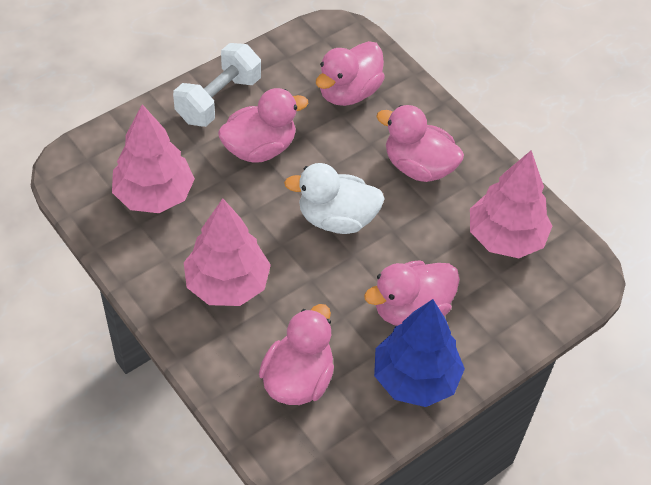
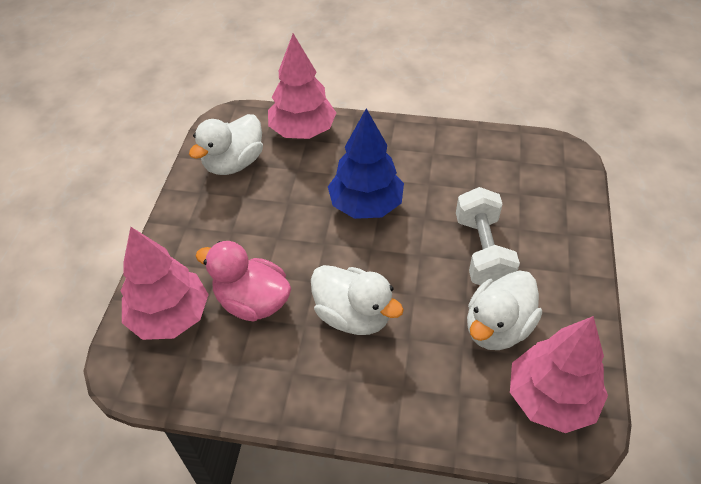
pink duck: 5 -> 1
white duck: 1 -> 3

